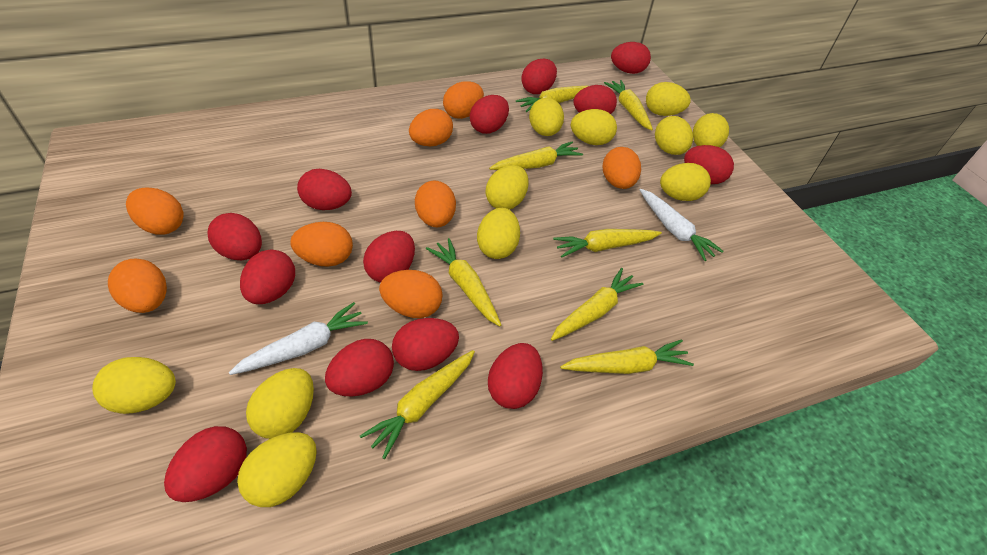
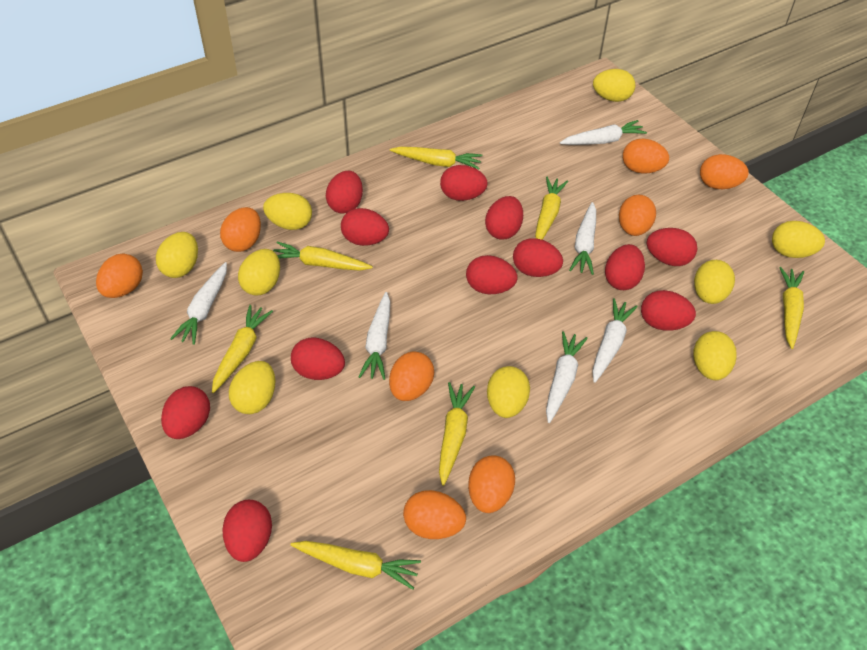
red egg: 13 -> 12
white carrot: 2 -> 6
yellow carrot: 8 -> 7
yellow egg: 11 -> 9

